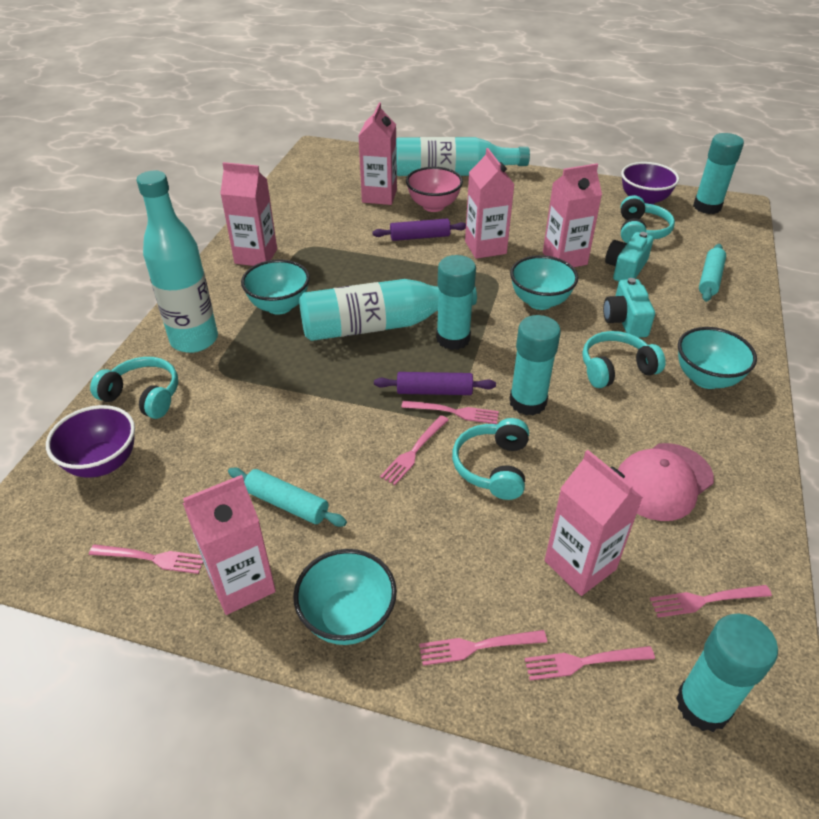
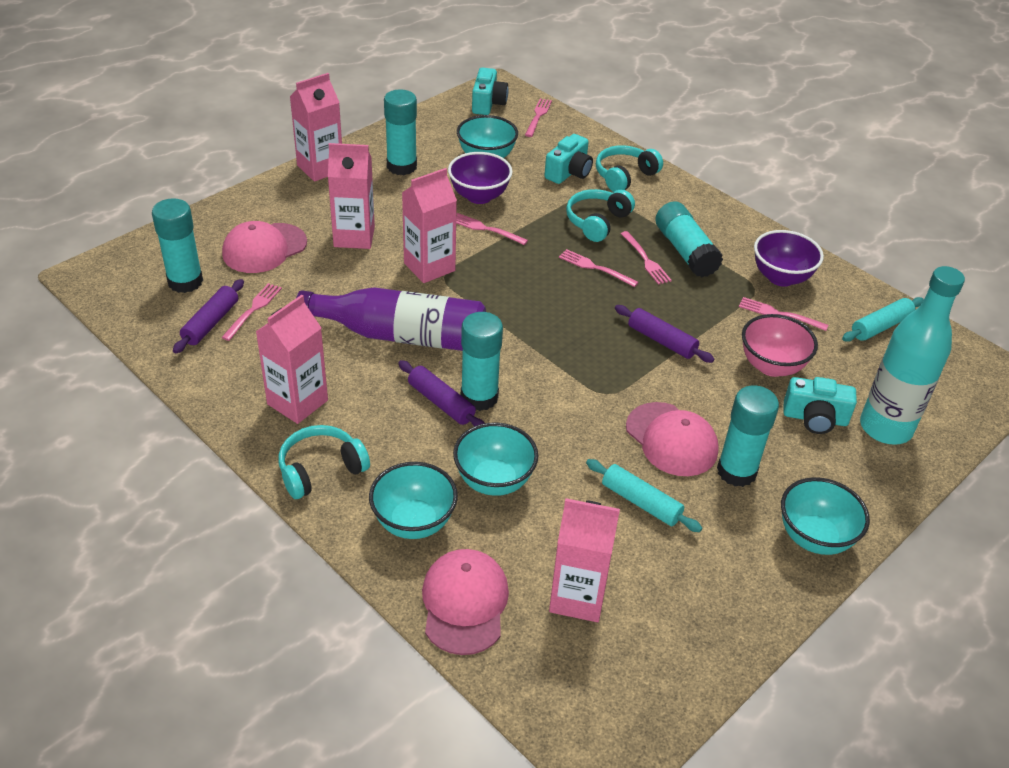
pink cap: 1 -> 3
pink carton: 6 -> 5
purple bottle: 0 -> 1
purple rolling pin: 2 -> 3
turquoise bottle: 3 -> 1
turquoise camera: 2 -> 3
turquoise glue stick: 4 -> 5
turquoise headphones: 4 -> 3

